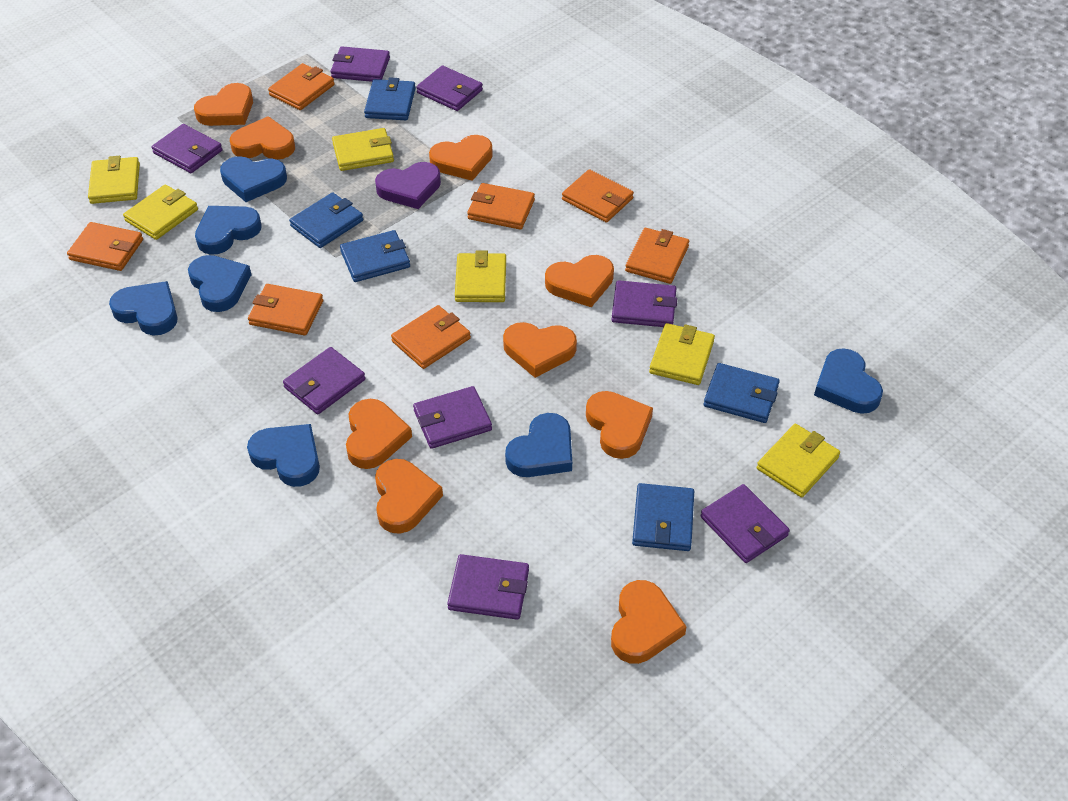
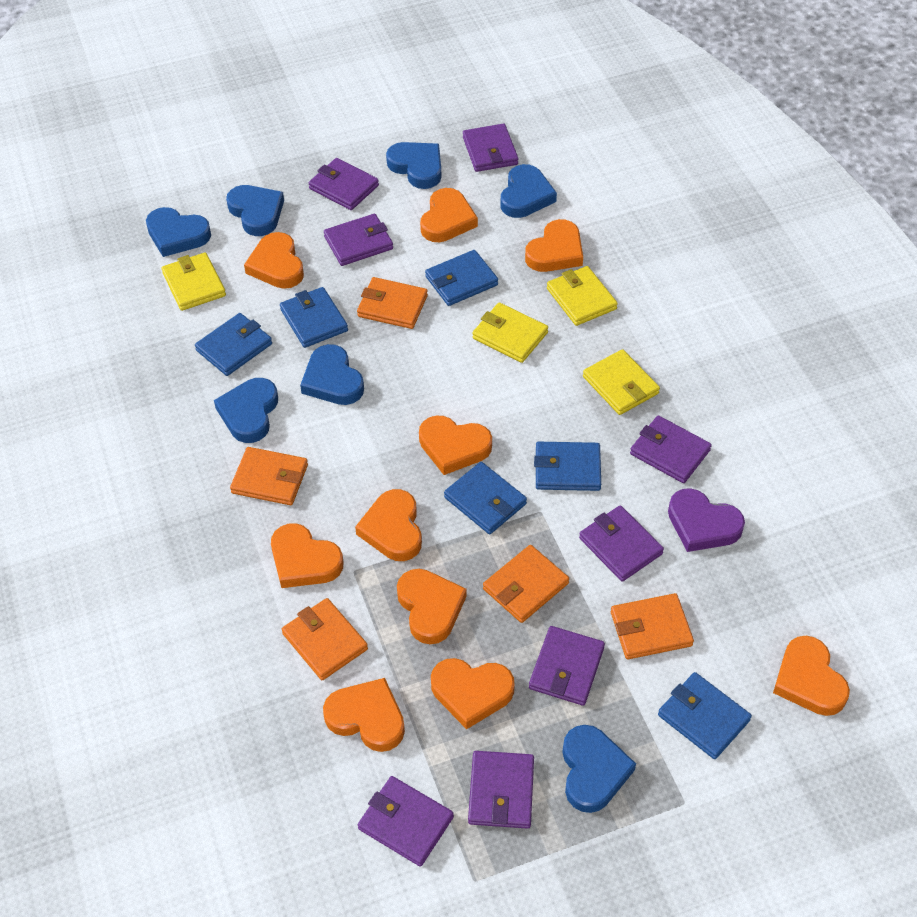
blue wallet: 5 -> 6
orange heart: 9 -> 10
orange wallet: 7 -> 5
yellow wallet: 6 -> 4

